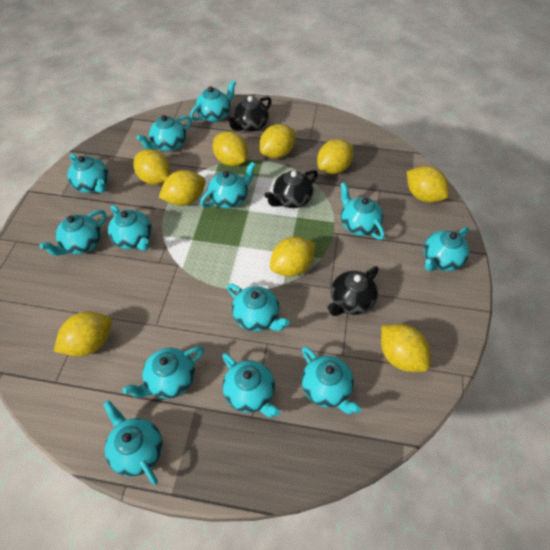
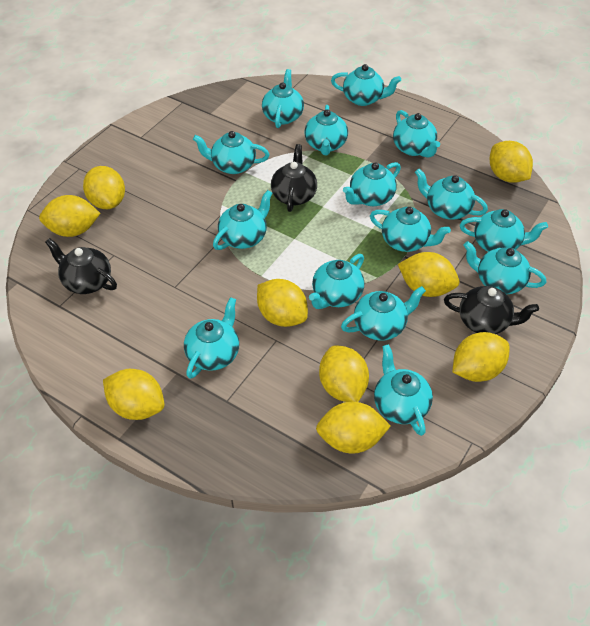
turquoise teapot: 13 -> 15

